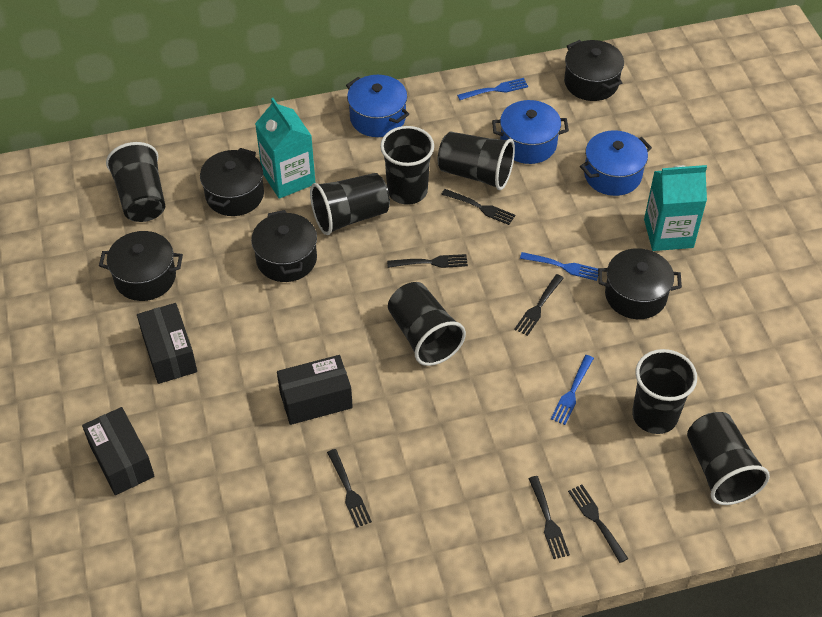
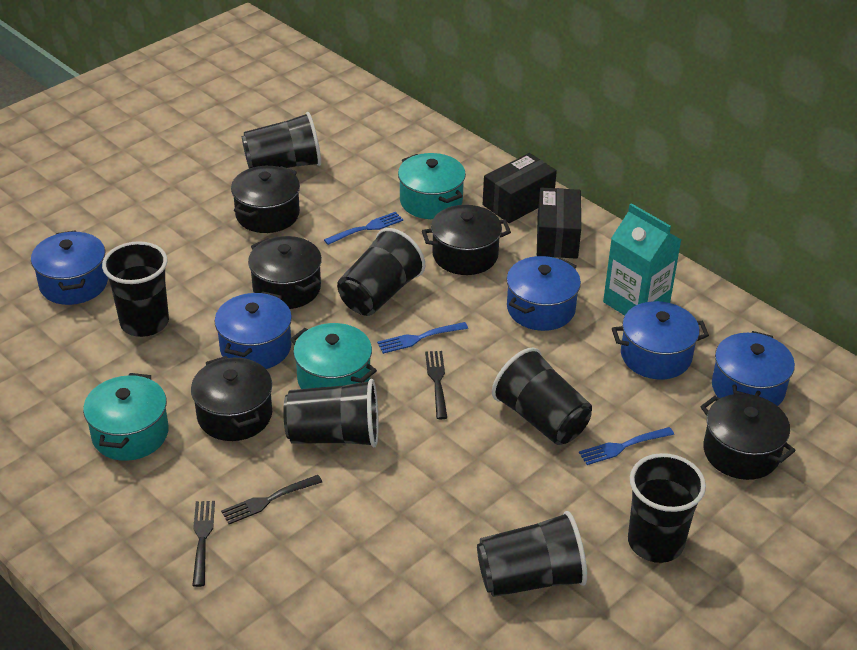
black box: 3 -> 2
black fork: 6 -> 3
blue pot: 3 -> 5
turquoise carton: 2 -> 1
turquoise pot: 0 -> 3

